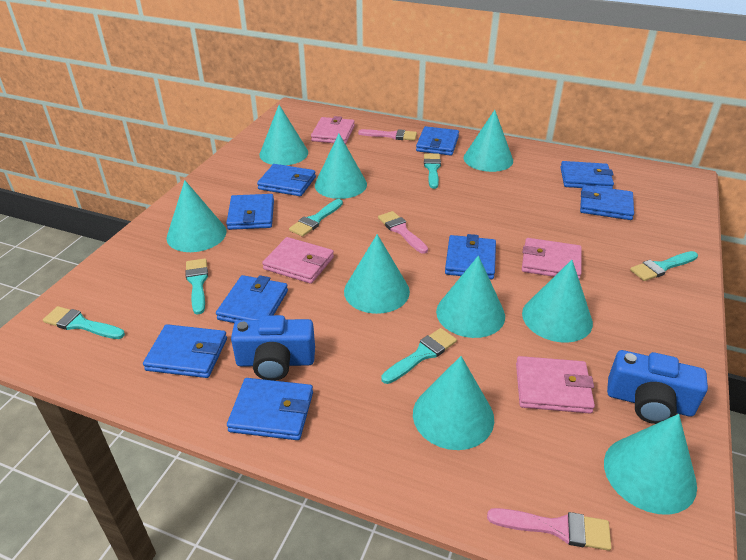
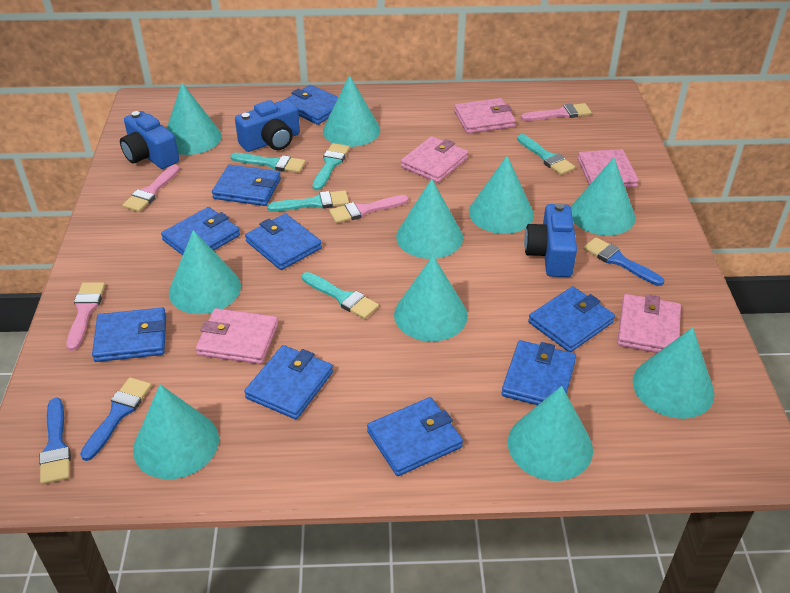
blue brush: 0 -> 3
blue camera: 2 -> 3
pink brush: 3 -> 4
pink wallet: 4 -> 5
turquoise brush: 6 -> 5
turquoise cone: 9 -> 10

